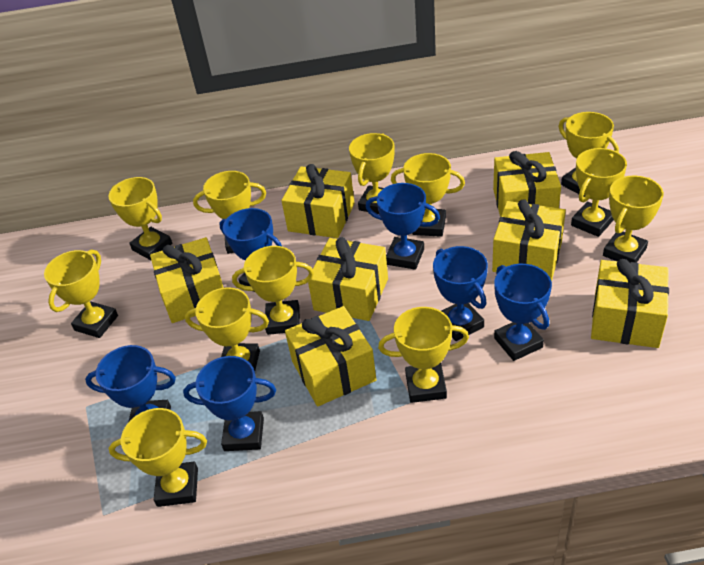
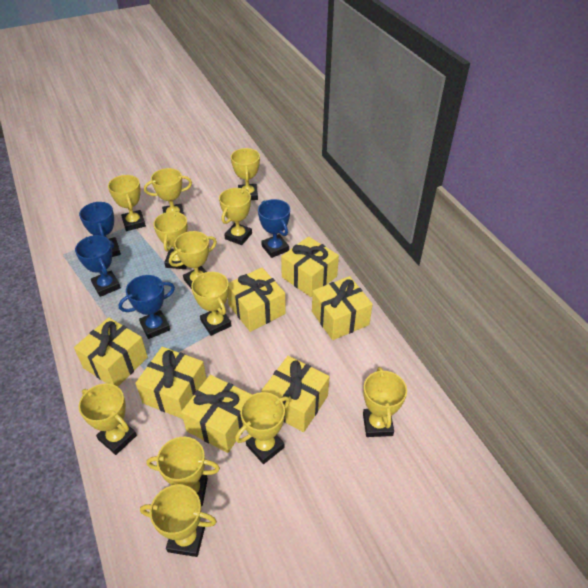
blue trophy: 6 -> 4

